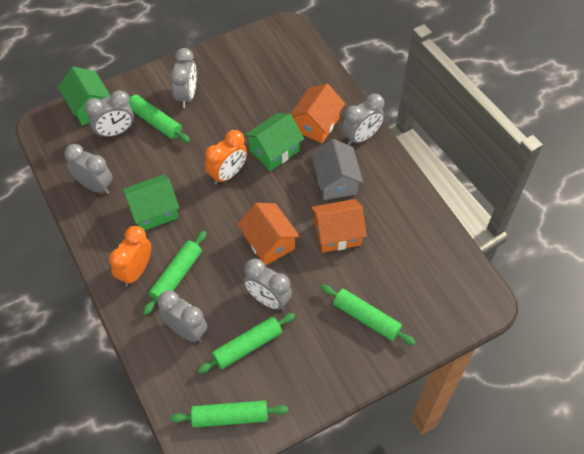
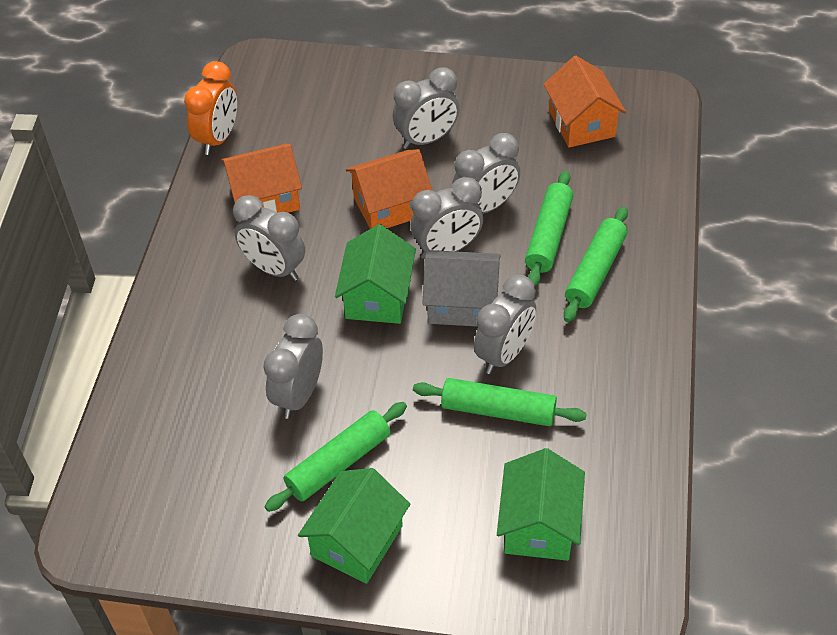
green rolling pin: 5 -> 4
orange clock: 2 -> 1

